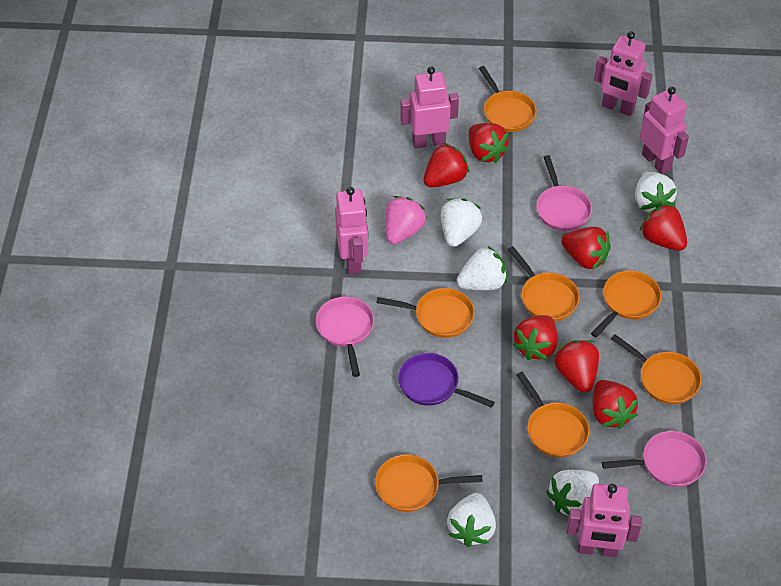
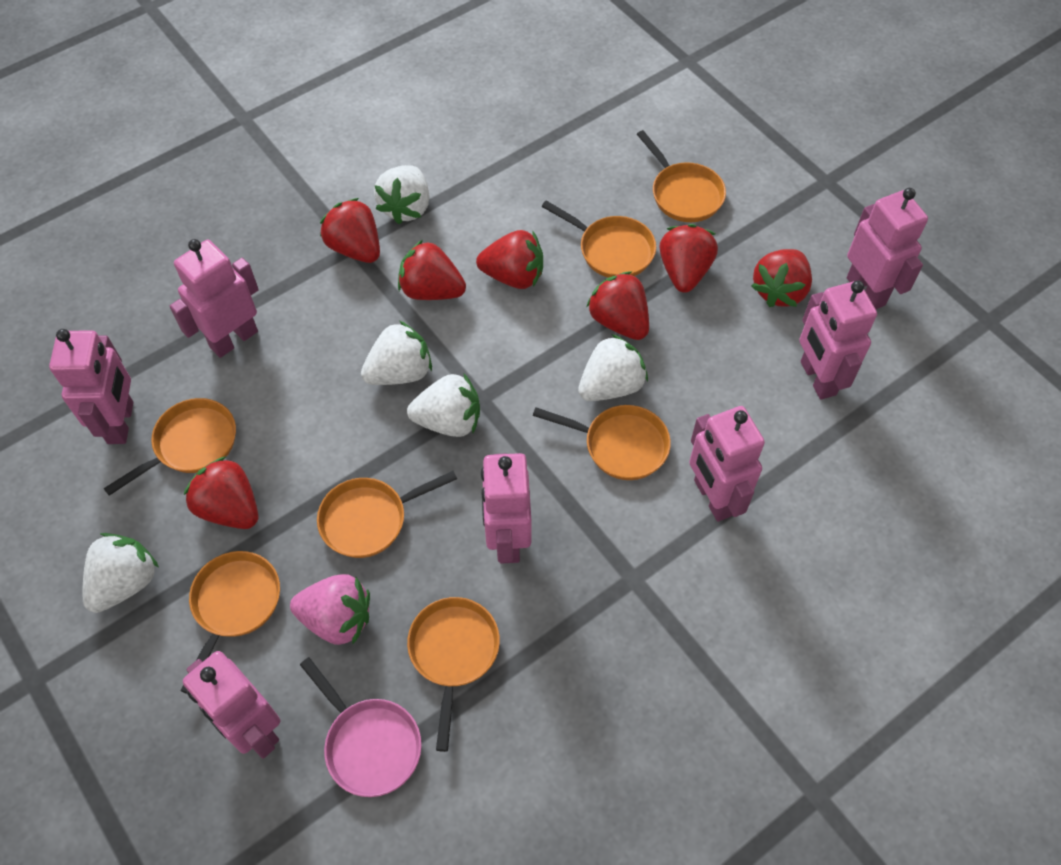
pink pan: 3 -> 1
pink robot: 5 -> 7
purple pan: 1 -> 0

